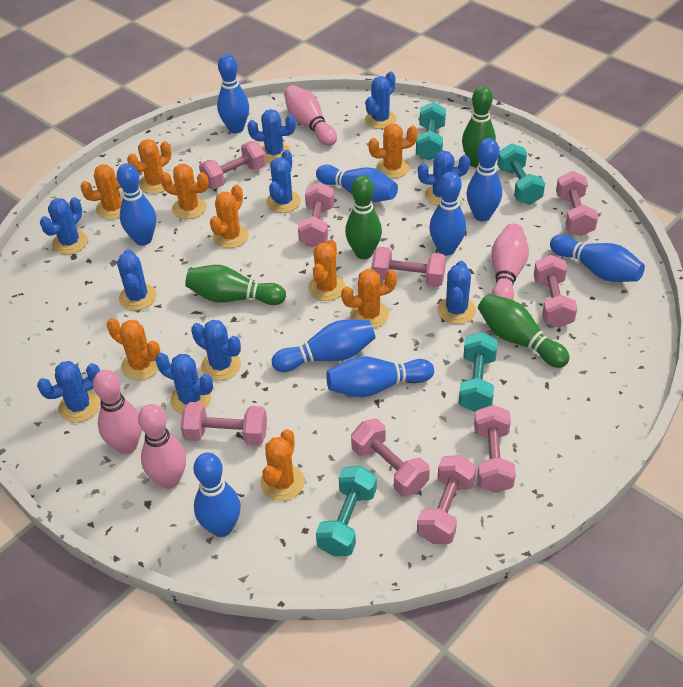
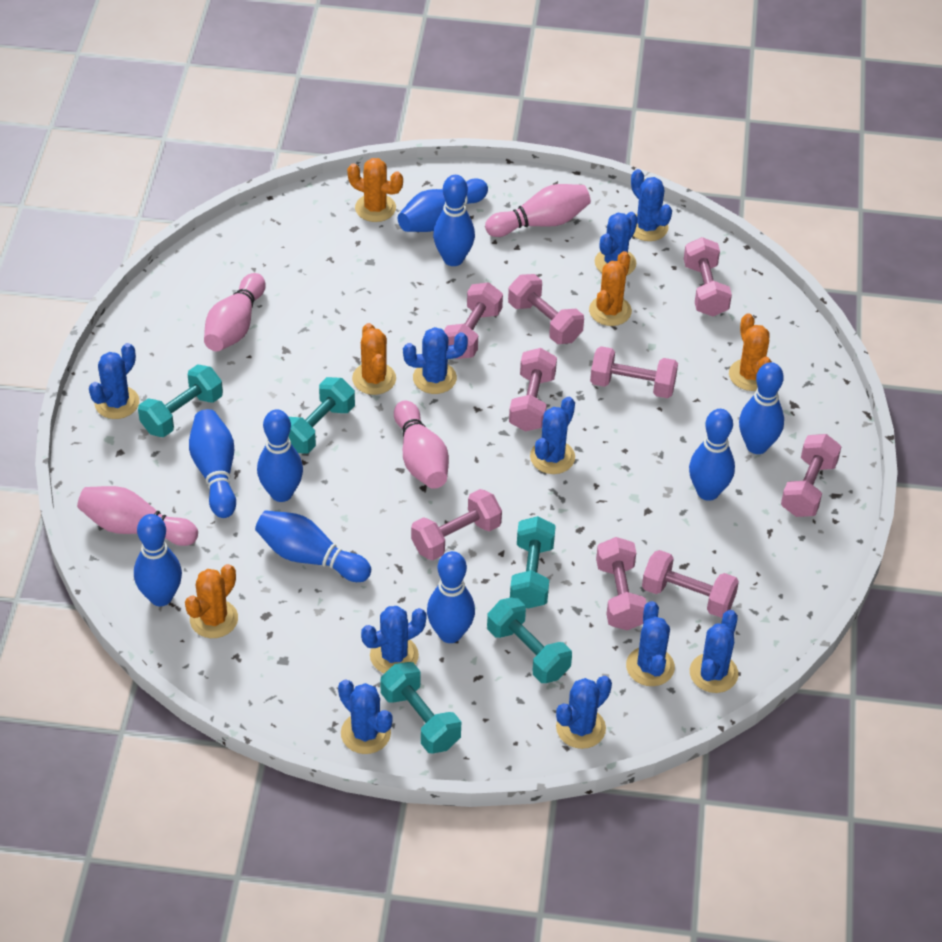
green bowling pin: 4 -> 0
orange cactus: 9 -> 5
turquoise dumbbell: 4 -> 5

